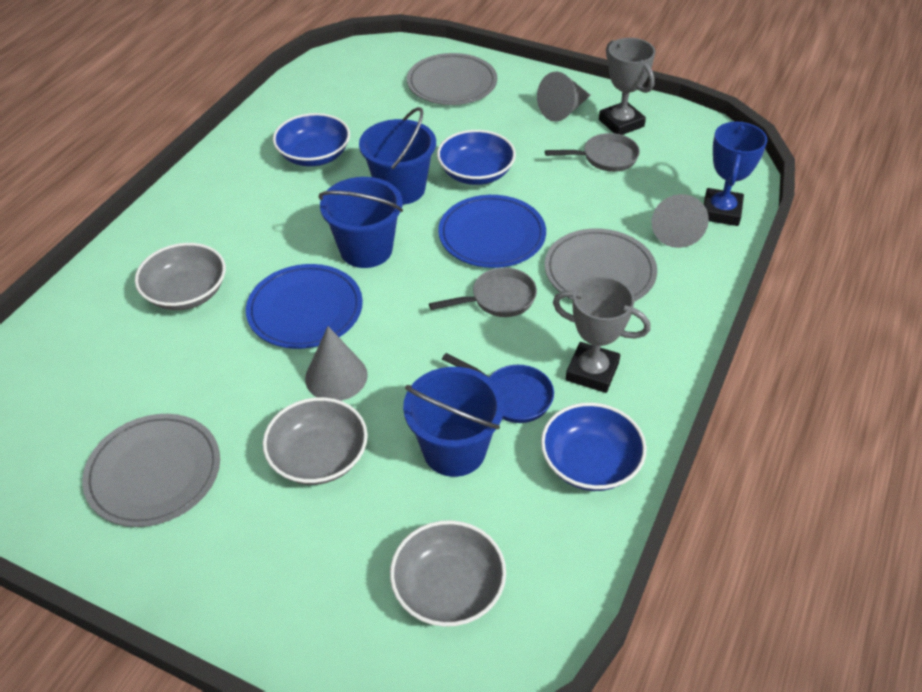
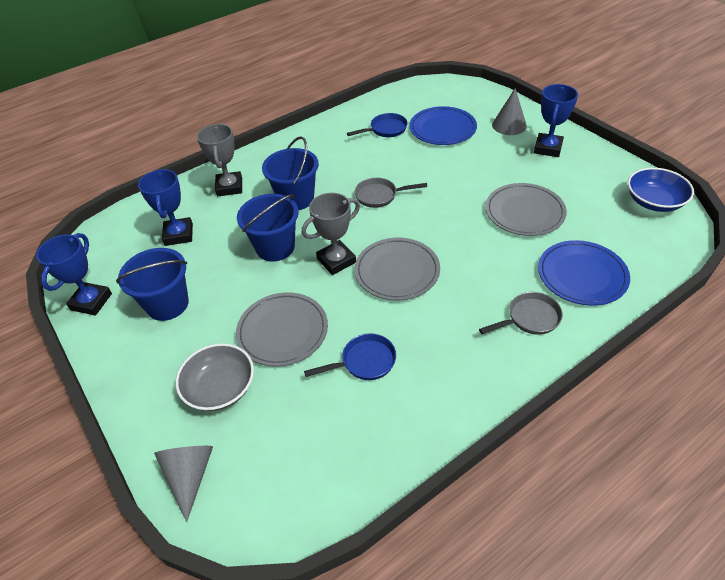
blue bowl: 3 -> 1
blue pan: 1 -> 2
blue trophy: 1 -> 3
grey bowl: 3 -> 1
grey cone: 3 -> 2

